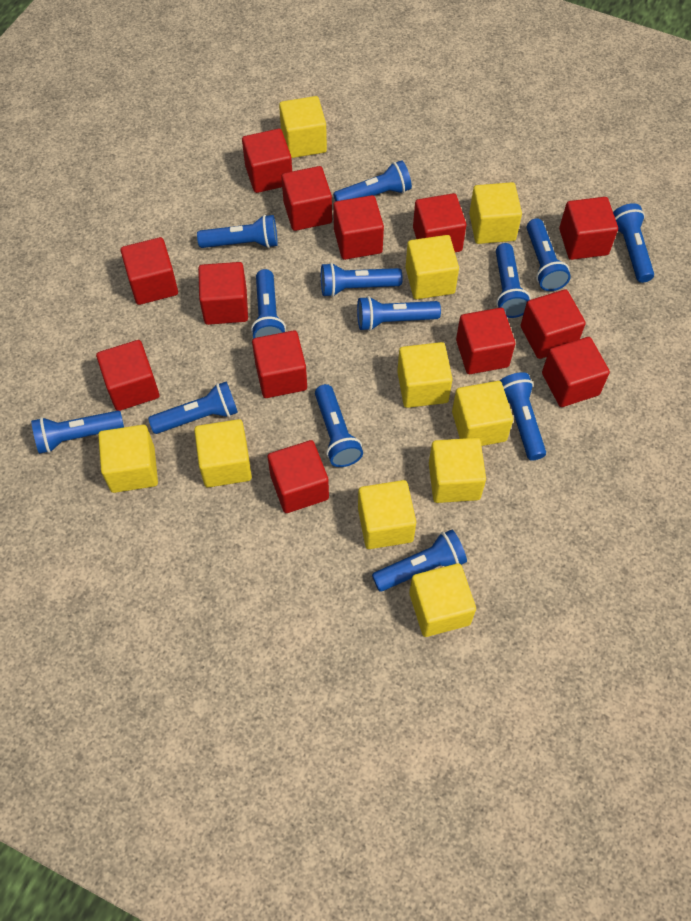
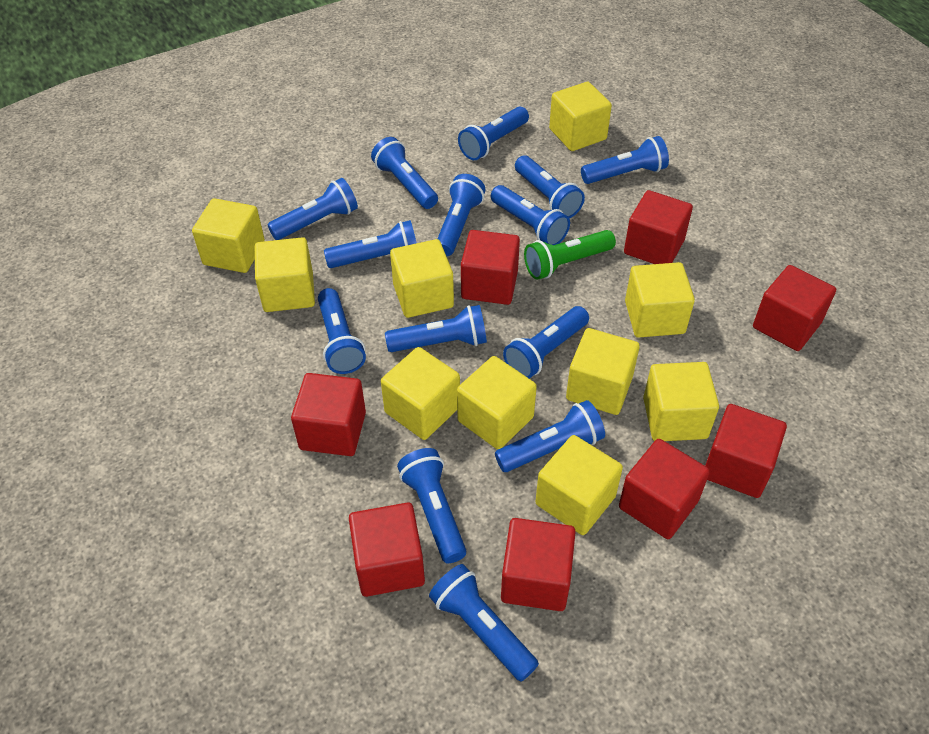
blue flashlight: 13 -> 14
green flashlight: 0 -> 1
red cube: 13 -> 8

